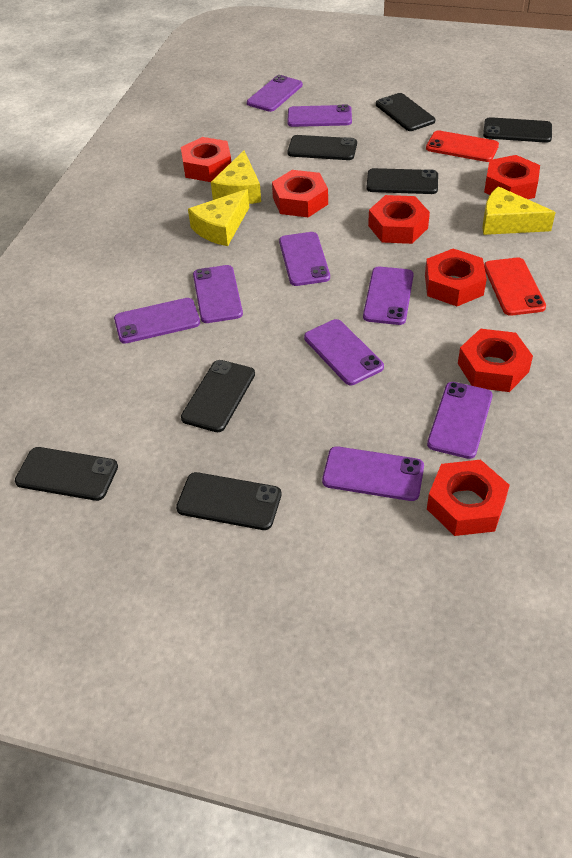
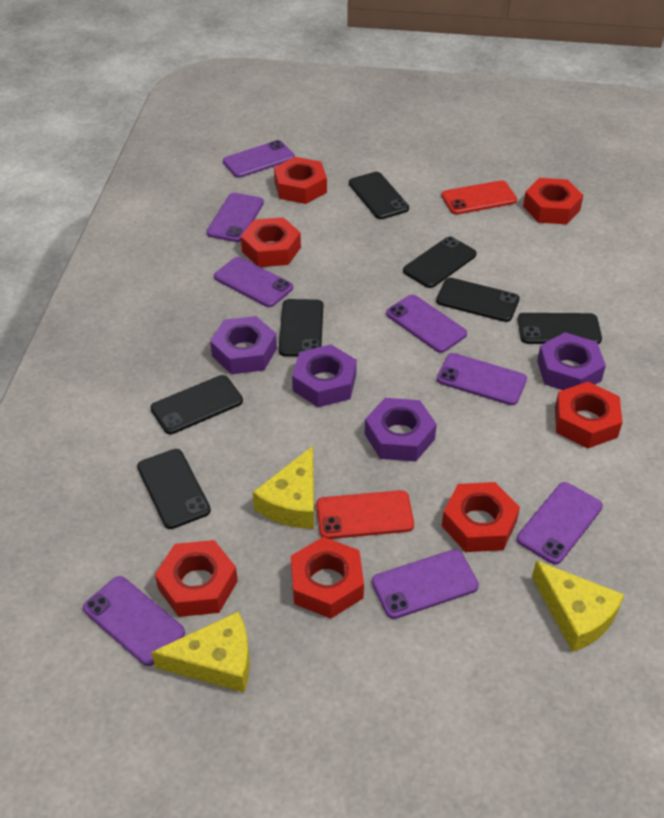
purple nut: 0 -> 4
purple phone: 9 -> 8

